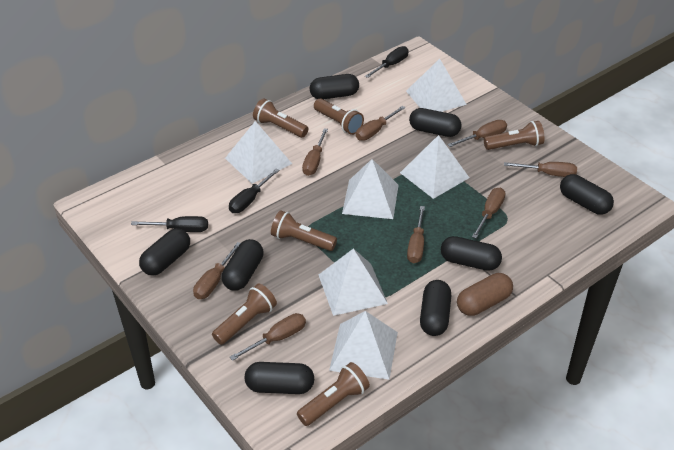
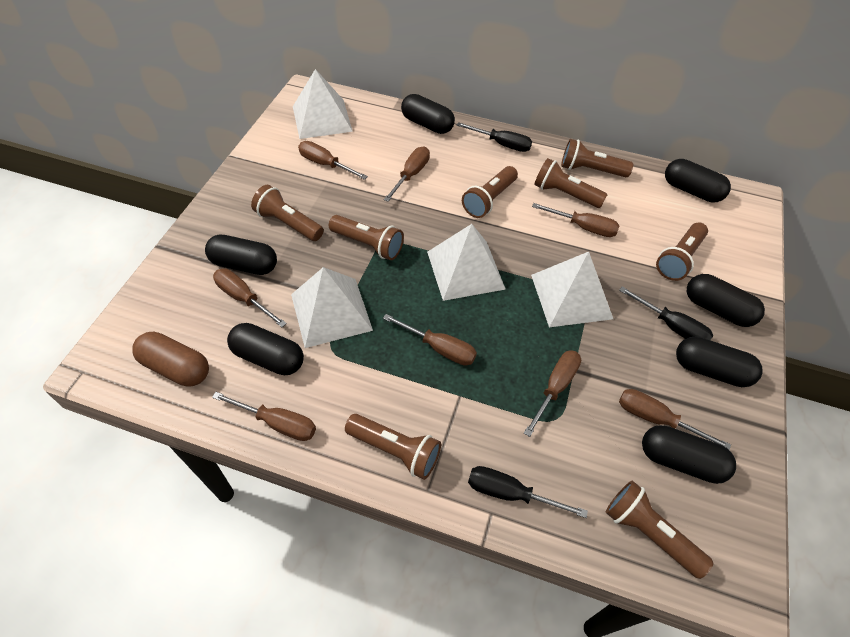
black capsule: 8 -> 7
brown flashlight: 6 -> 8
white pyramid: 6 -> 4

